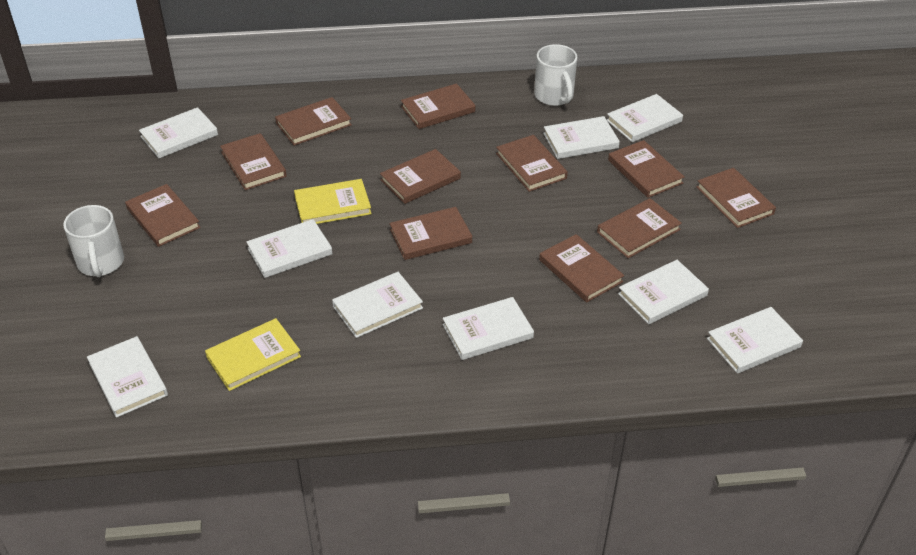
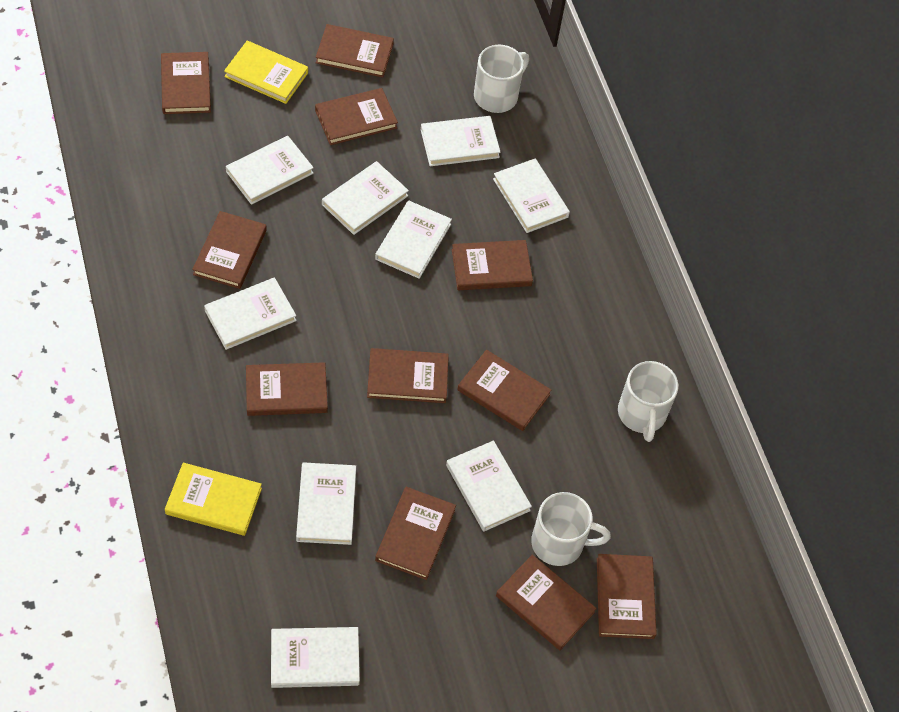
white mug: 2 -> 3

